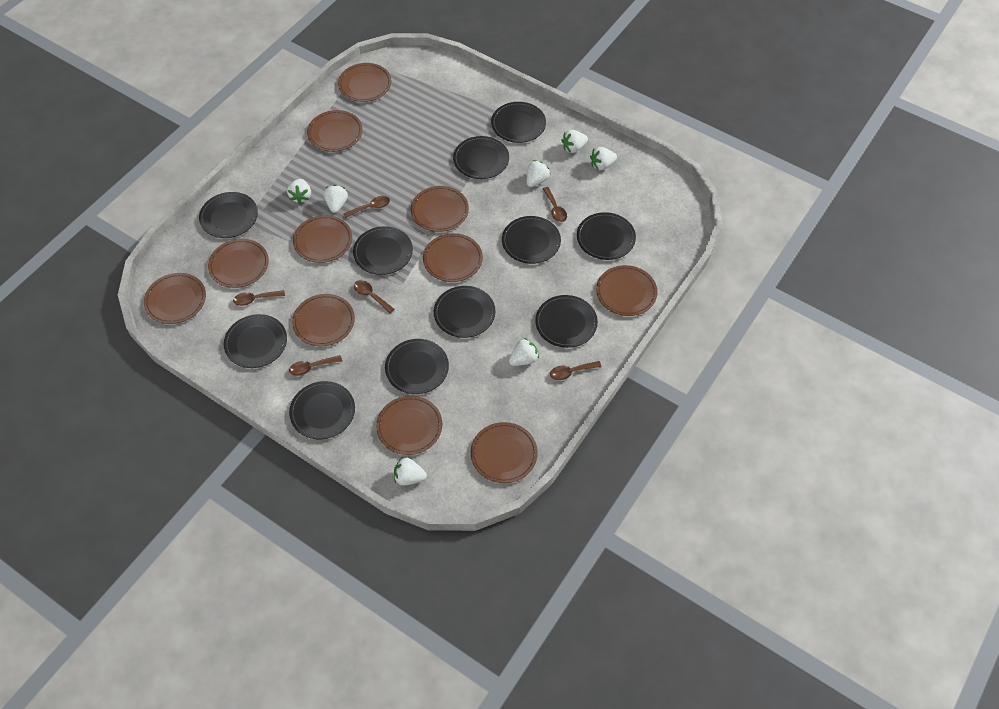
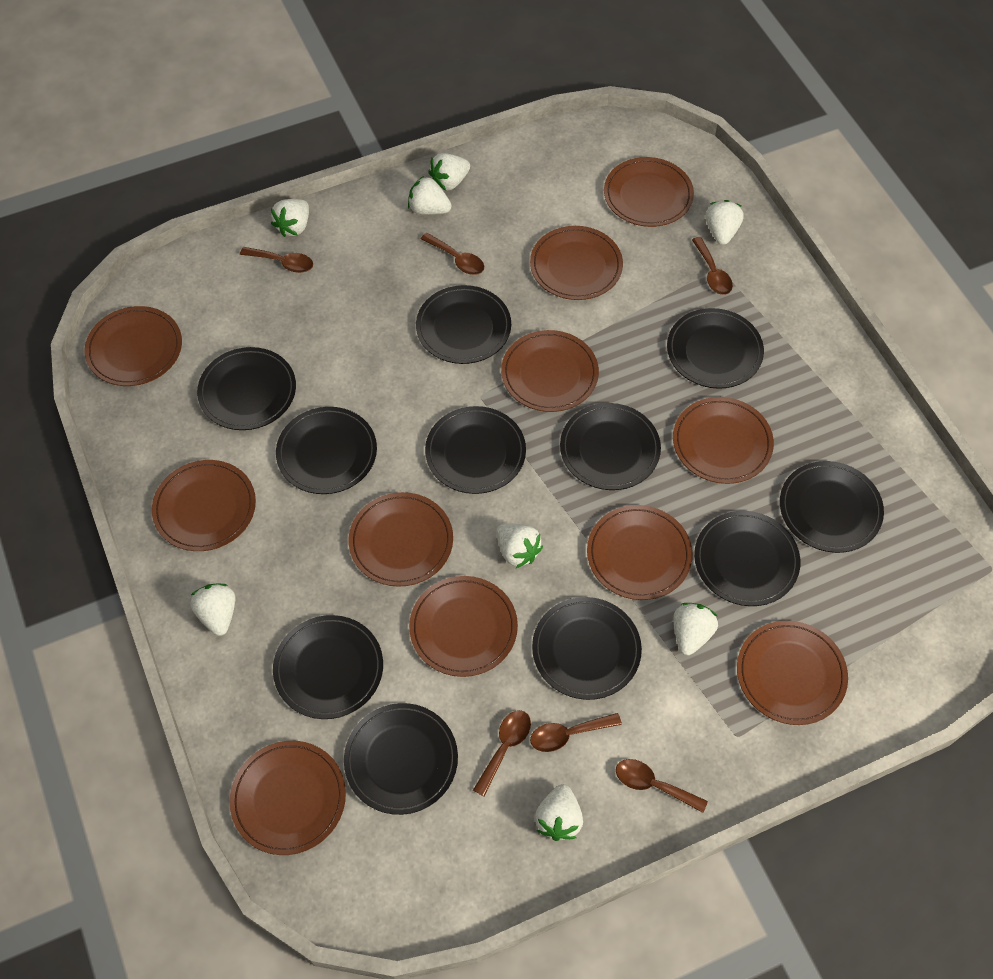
white strawberry: 7 -> 8

